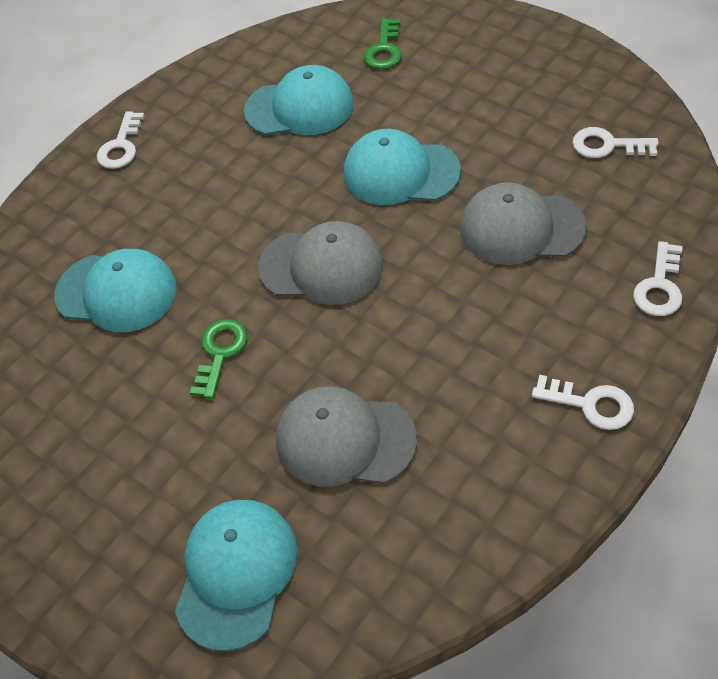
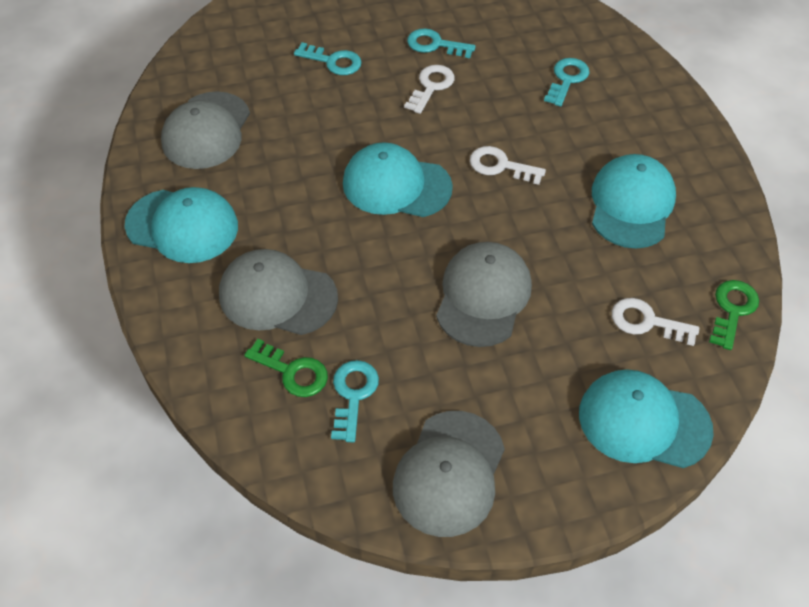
grey cap: 3 -> 4
turquoise key: 0 -> 4
white key: 4 -> 3

